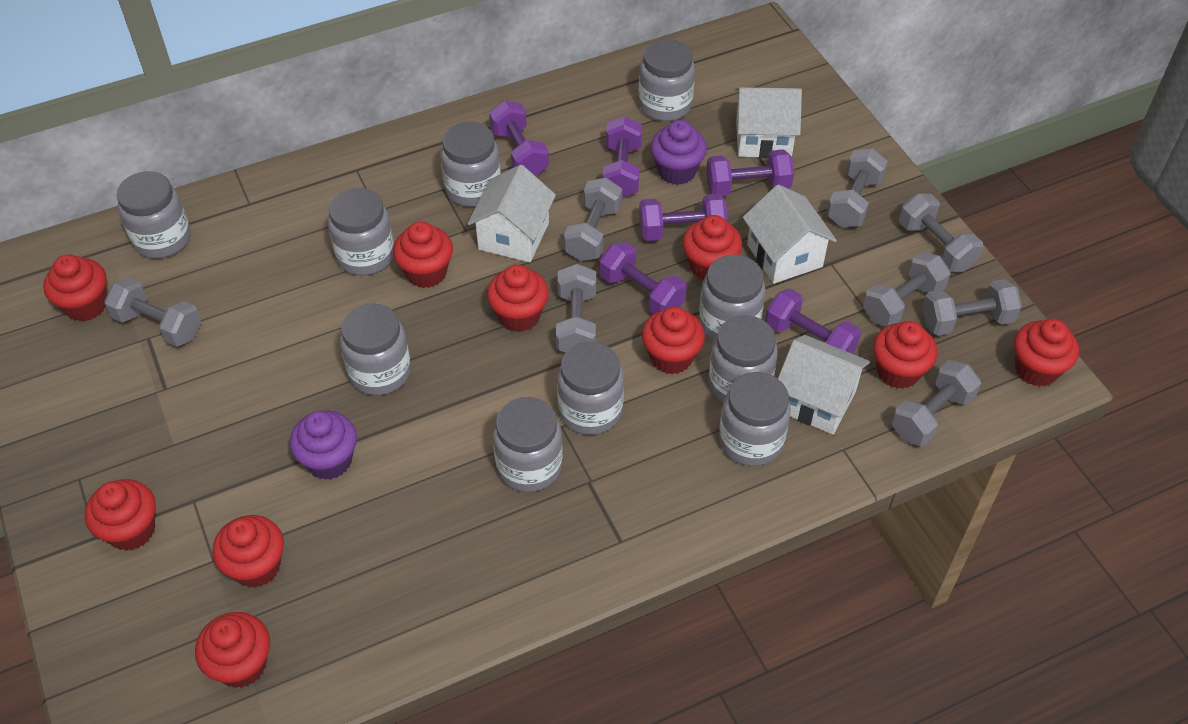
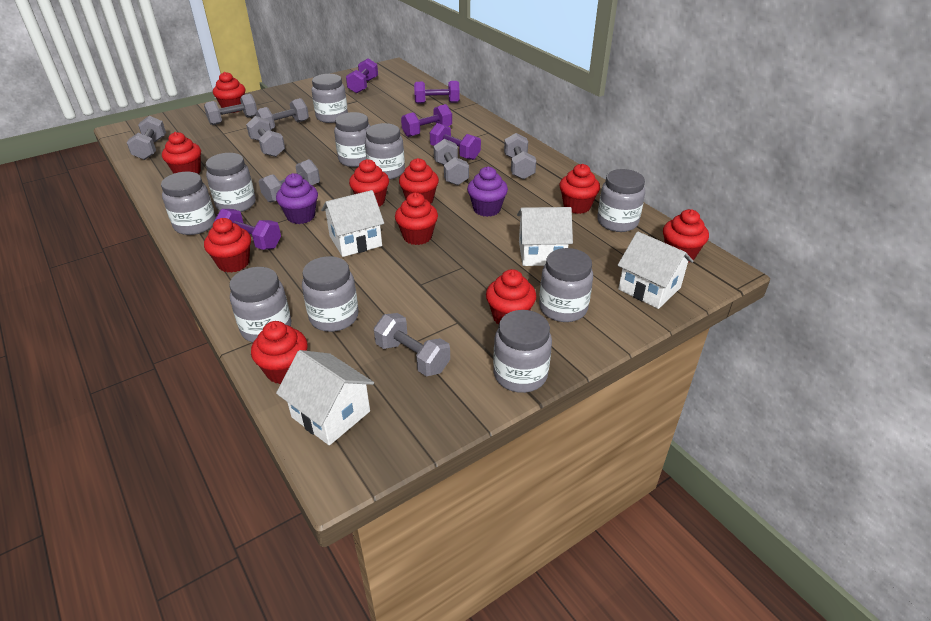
purple dumbbell: 6 -> 5

